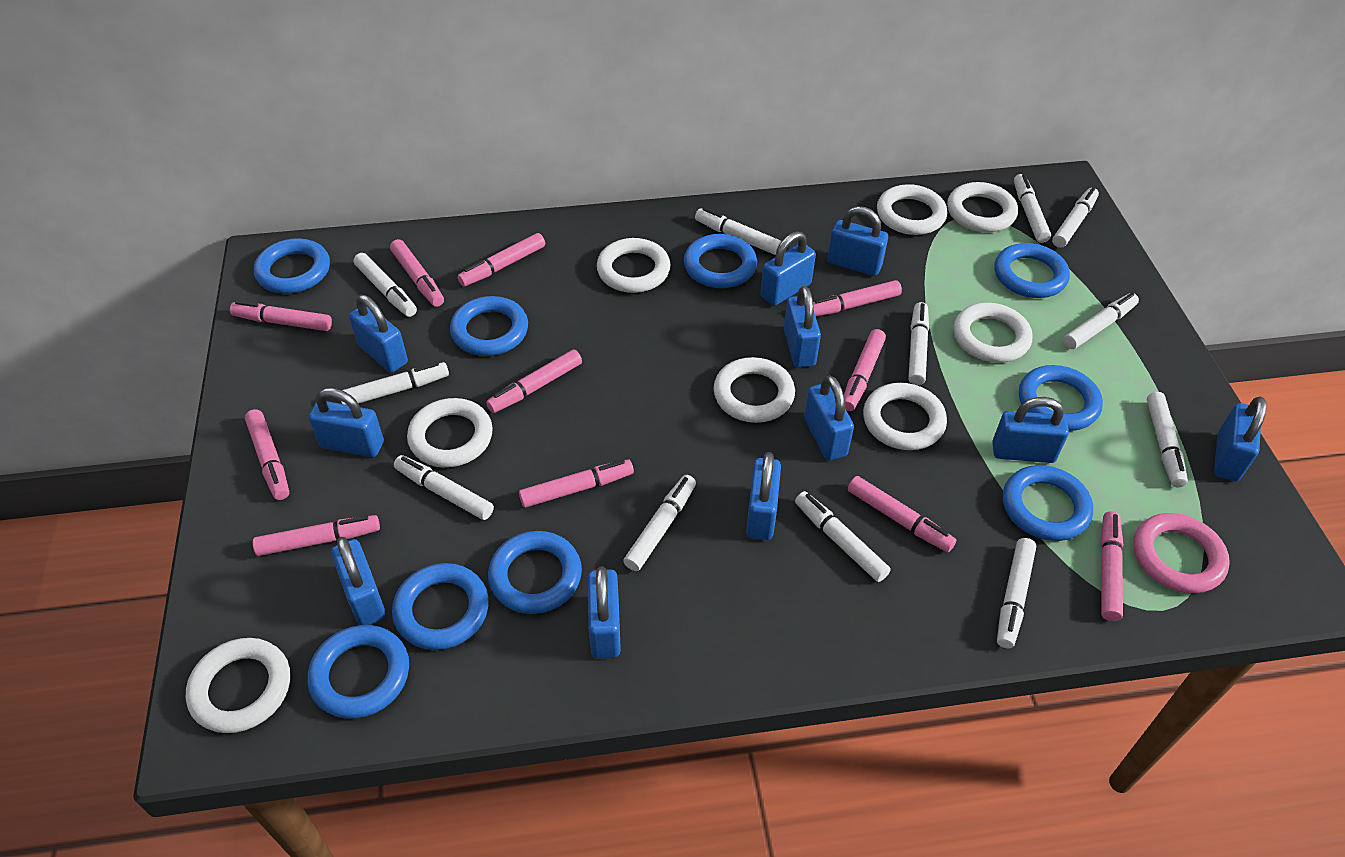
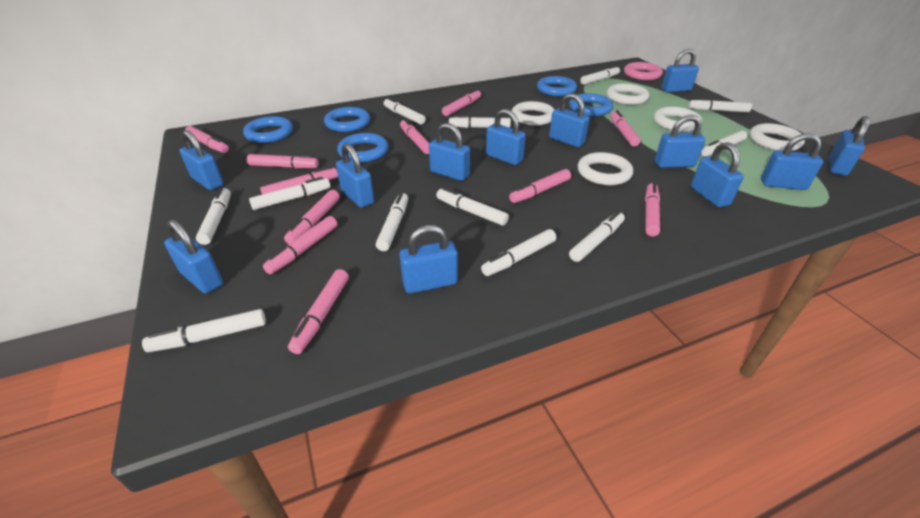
blue padlock: 11 -> 12
blue ring: 9 -> 5
white ring: 8 -> 5

